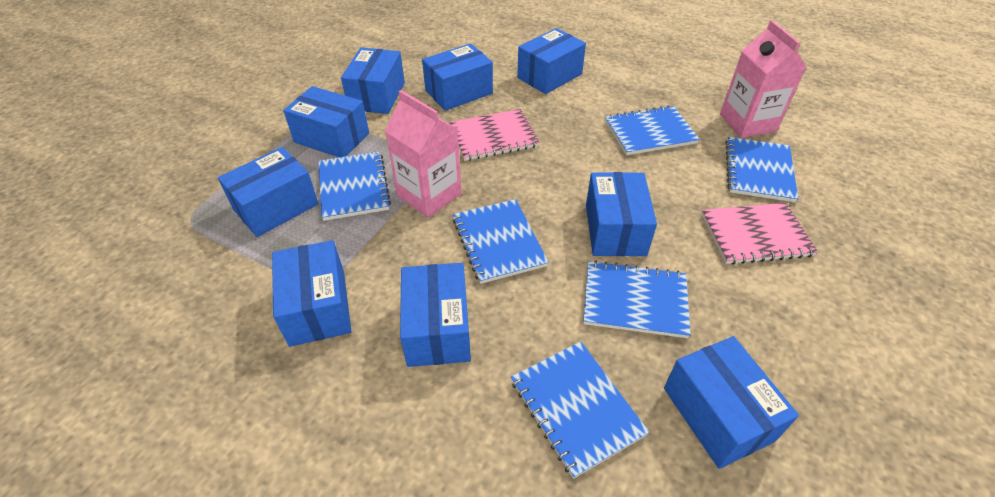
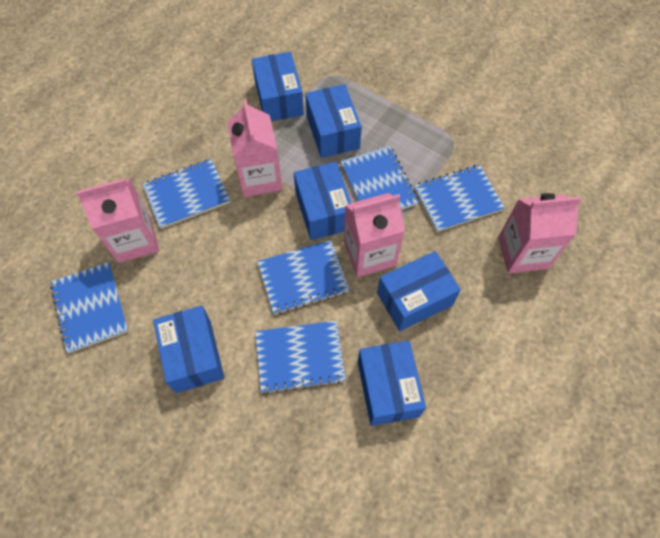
blue box: 9 -> 6
pink carton: 2 -> 4
pink notebook: 2 -> 0

